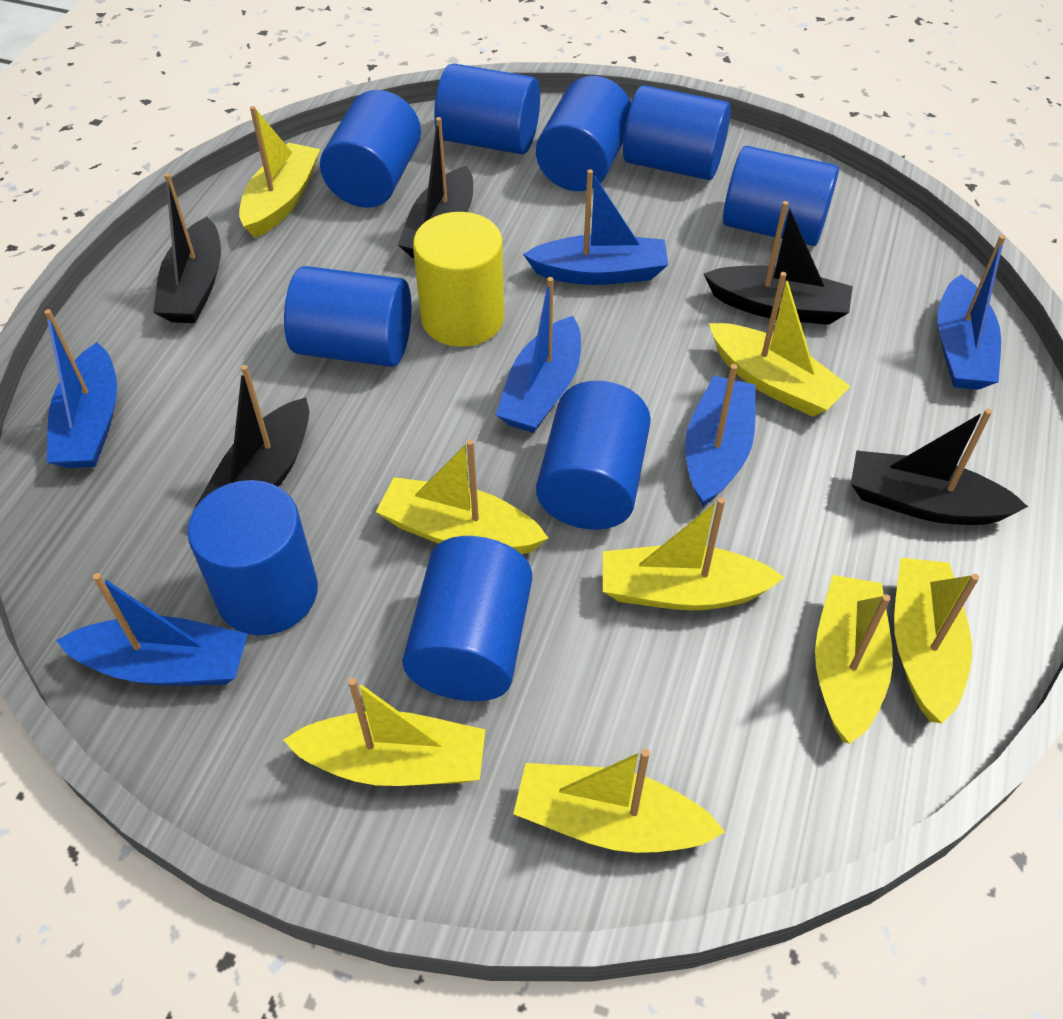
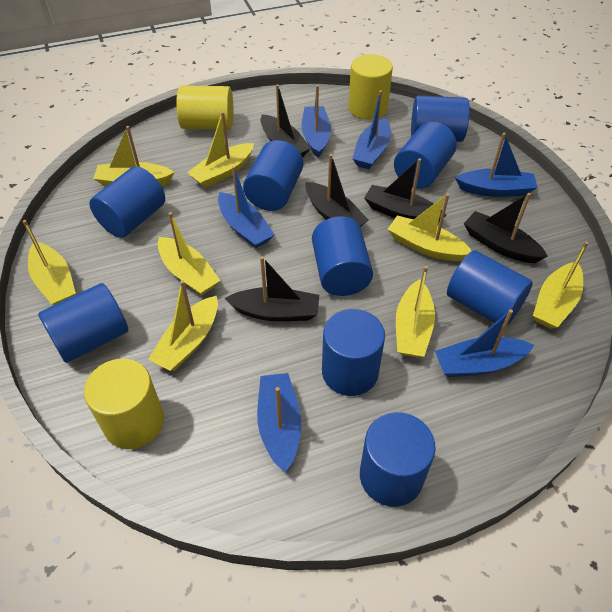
yellow cylinder: 1 -> 3

